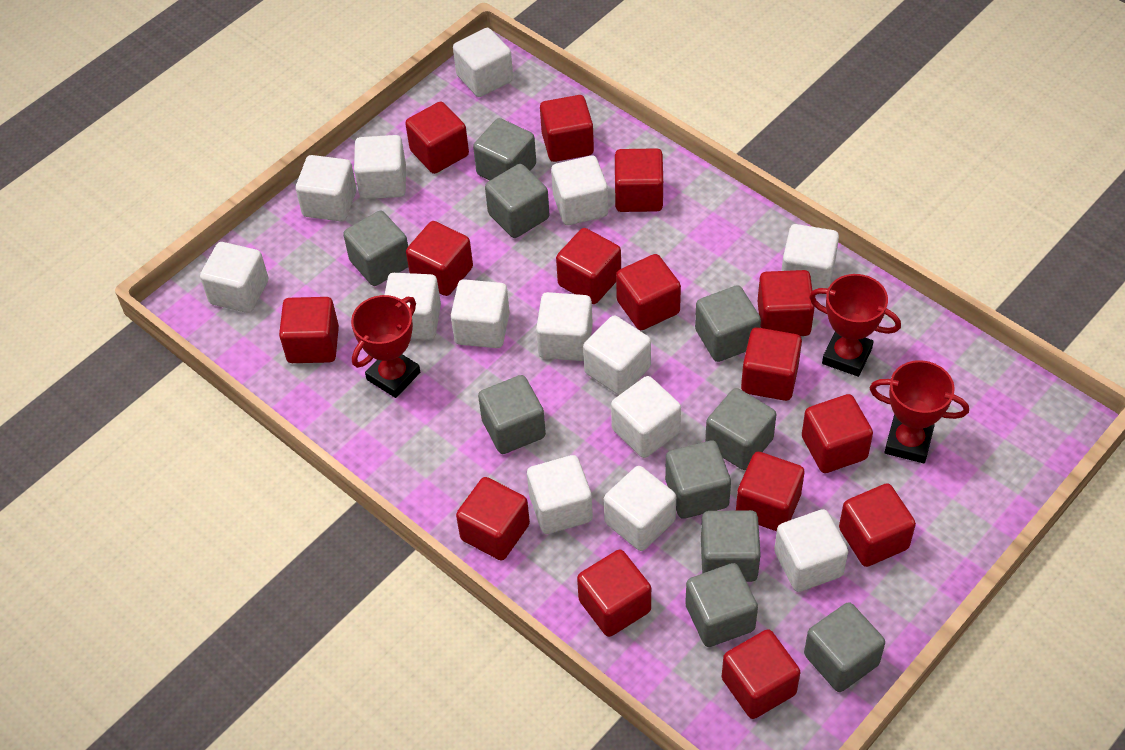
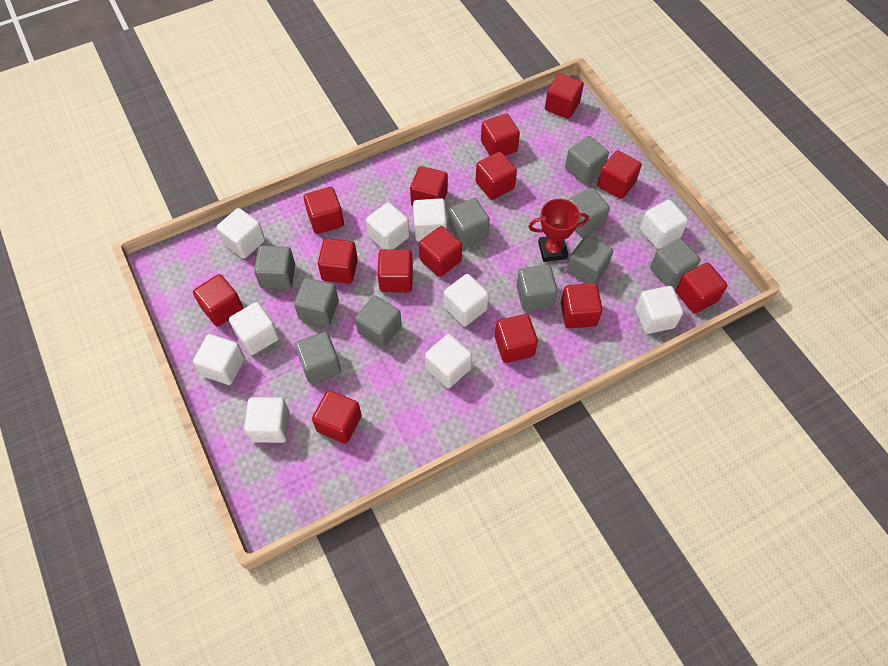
red cube: 15 -> 14
red trophy: 3 -> 1
white cube: 14 -> 10

